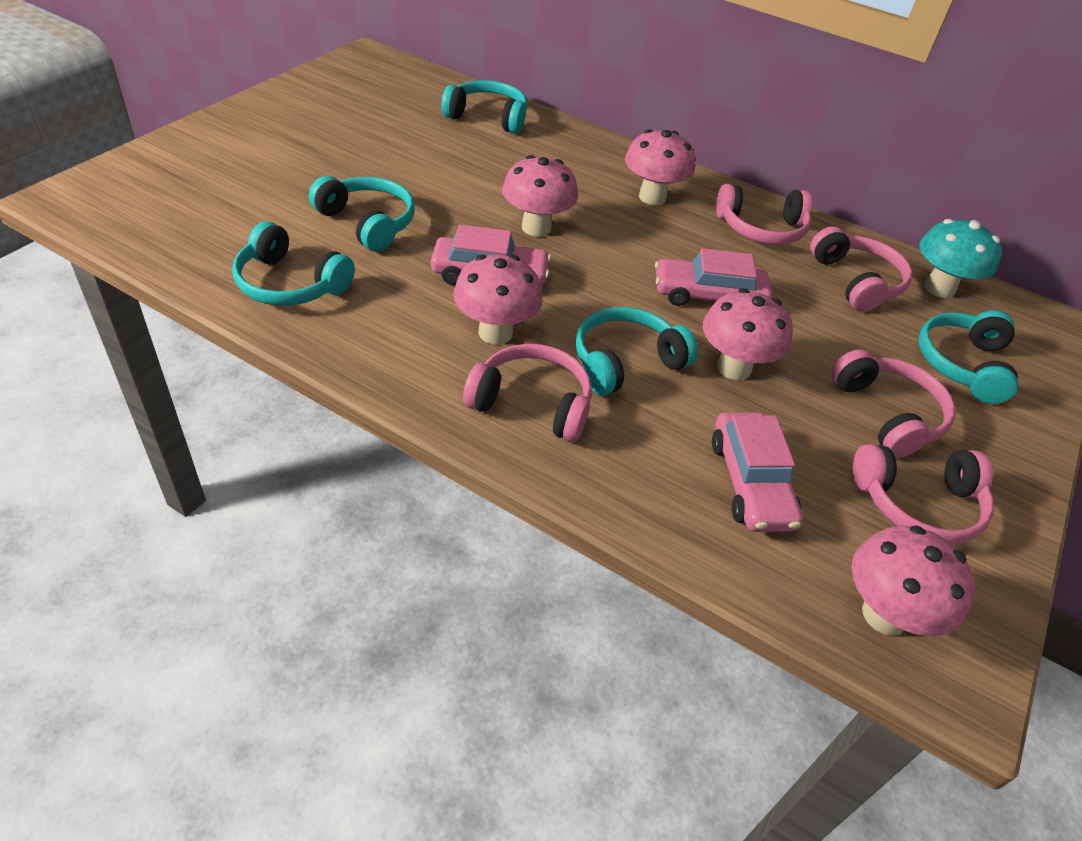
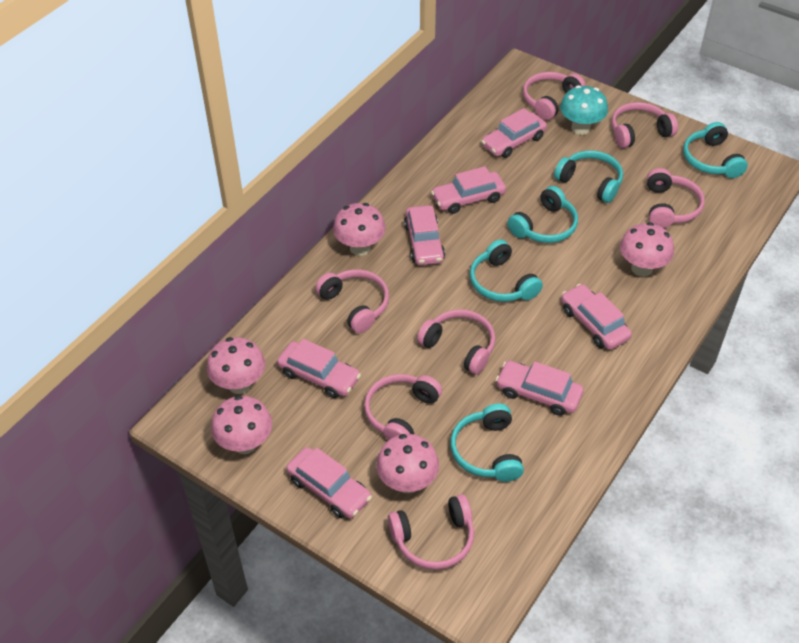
pink car: 3 -> 7
pink headphones: 5 -> 7

